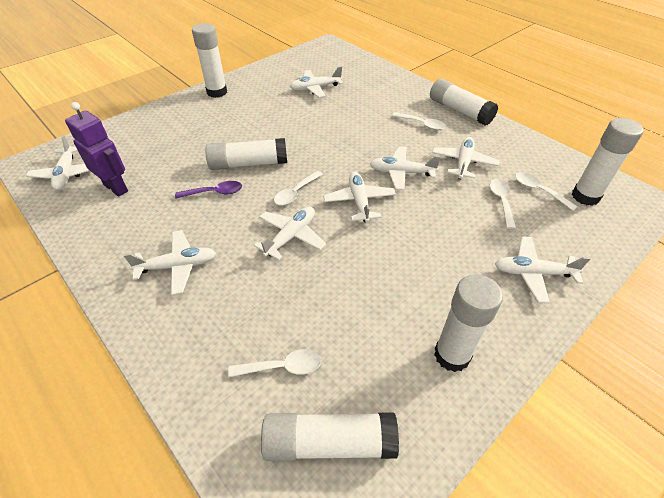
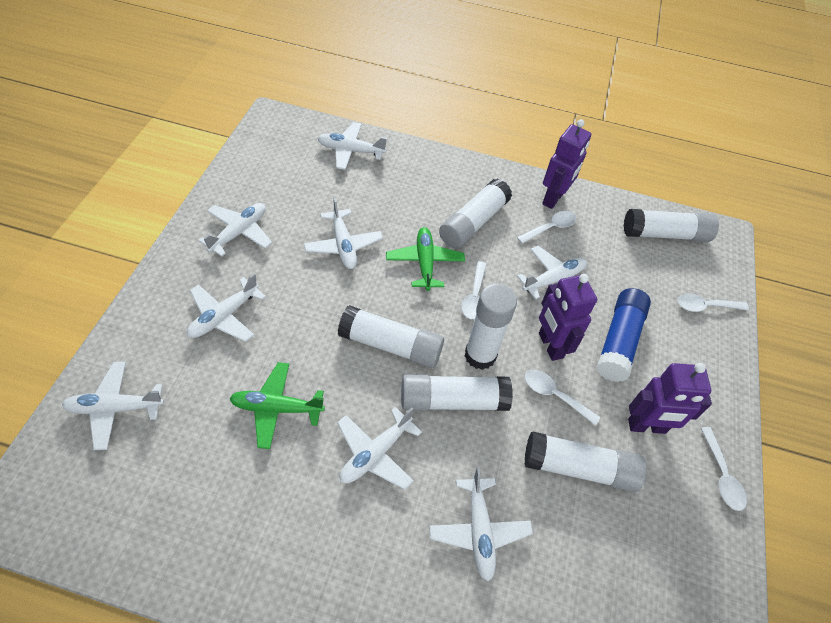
blue glue stick: 0 -> 1
green plane: 0 -> 2
purple robot: 1 -> 3
purple spoon: 1 -> 0

